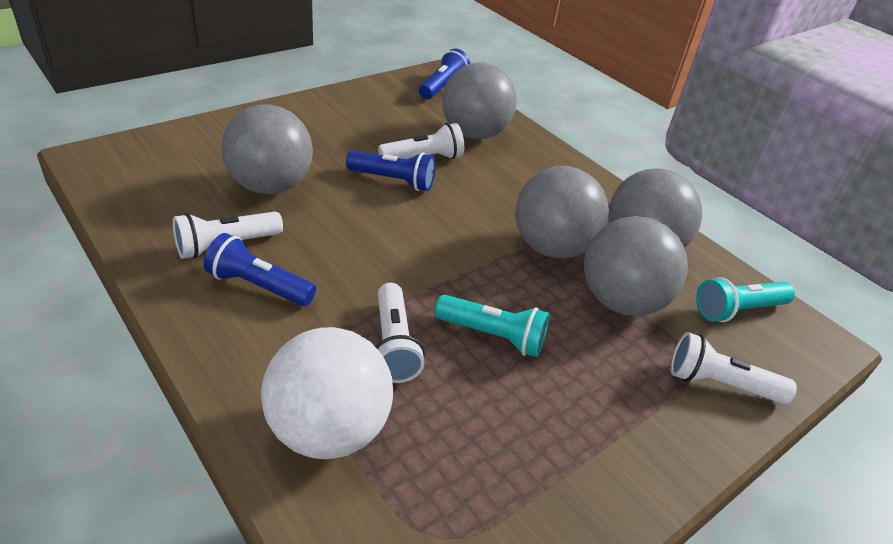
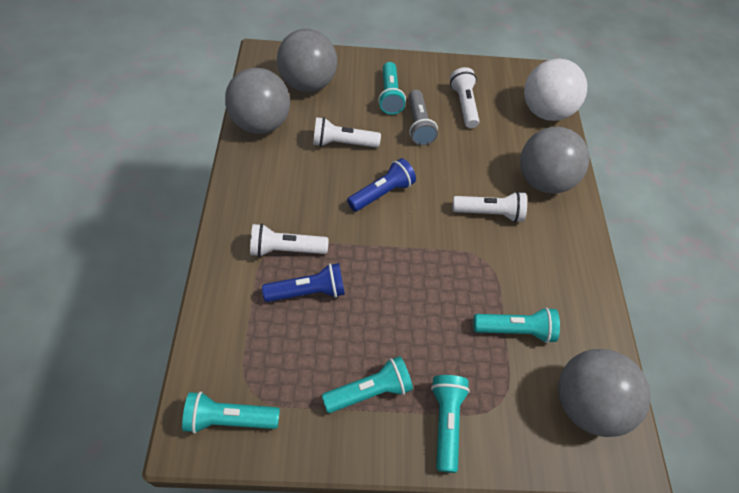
blue flashlight: 3 -> 2
grey ball: 5 -> 4
grey flashlight: 0 -> 1
turquoise flashlight: 2 -> 5

